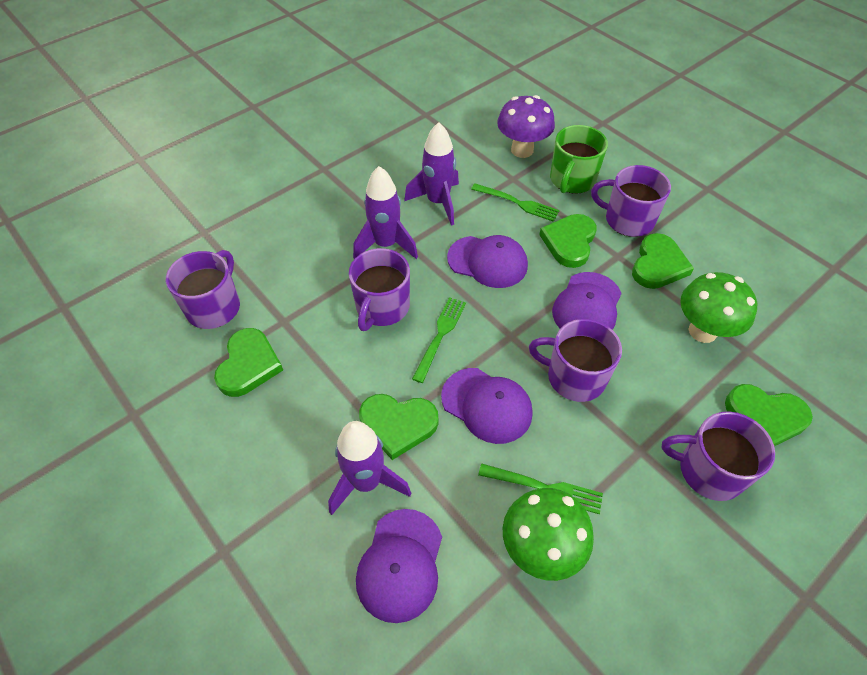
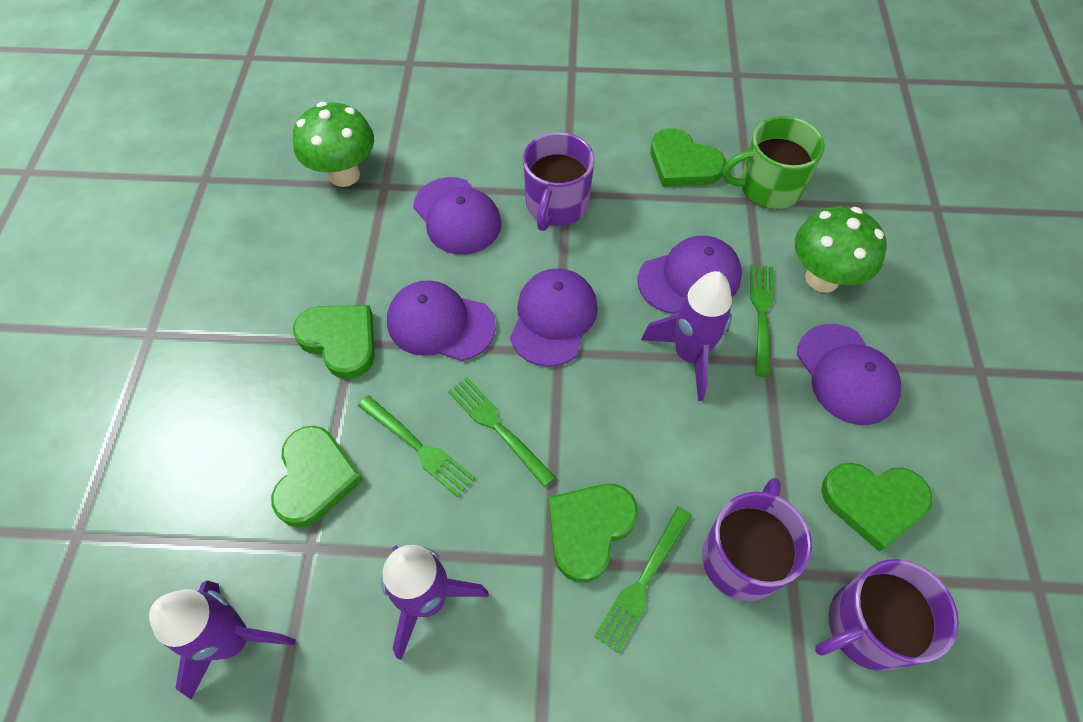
green fork: 3 -> 4
purple cap: 4 -> 5
purple mug: 5 -> 3
purple mushroom: 1 -> 0

